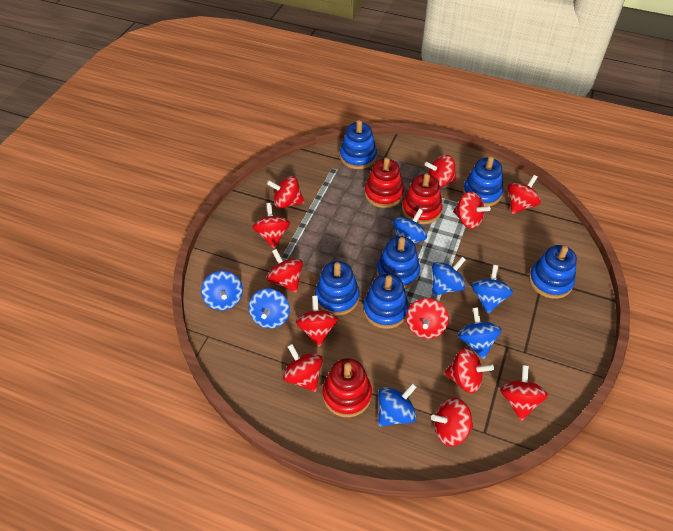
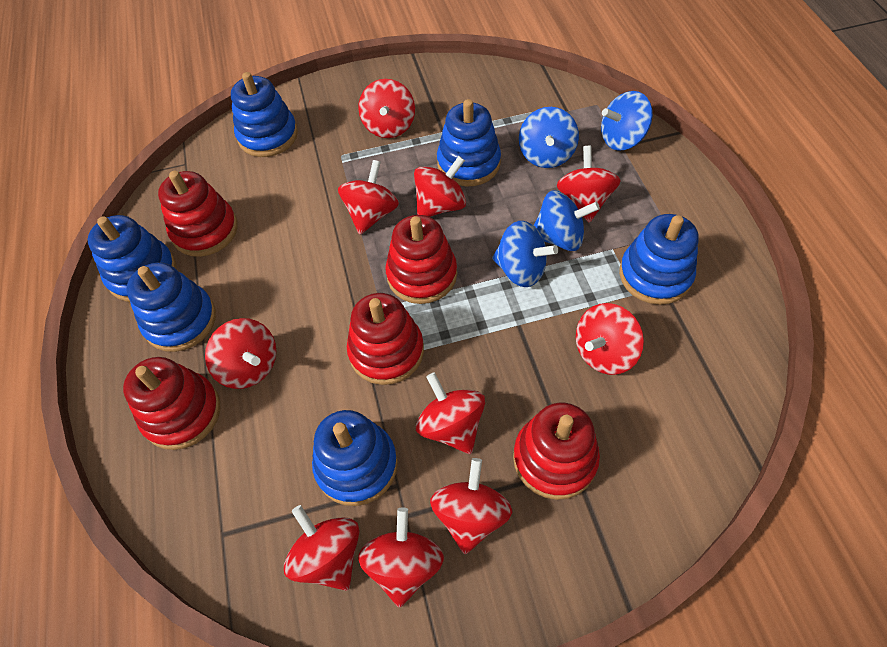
blue spinning top: 7 -> 4
red spinning top: 12 -> 10
red stacking toy: 3 -> 5

